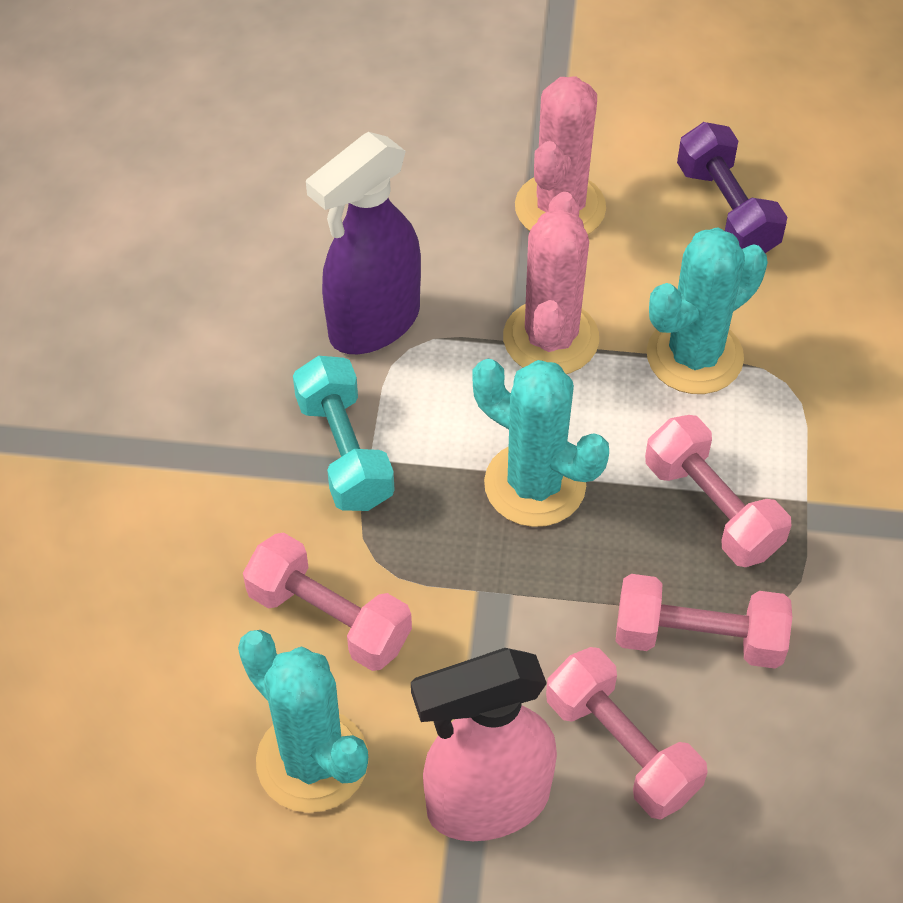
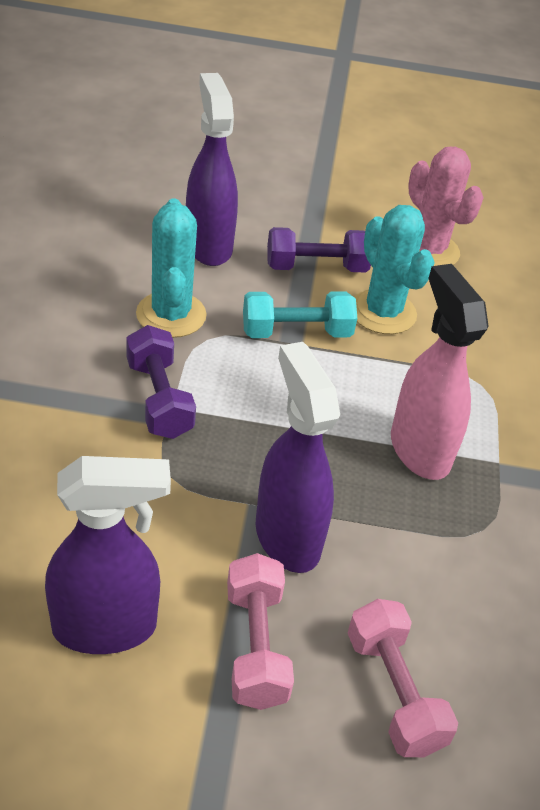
pink cactus: 2 -> 1
pink dumbbell: 4 -> 2
purple dumbbell: 1 -> 2
purple spray bottle: 1 -> 3
turquoise cactus: 3 -> 2

